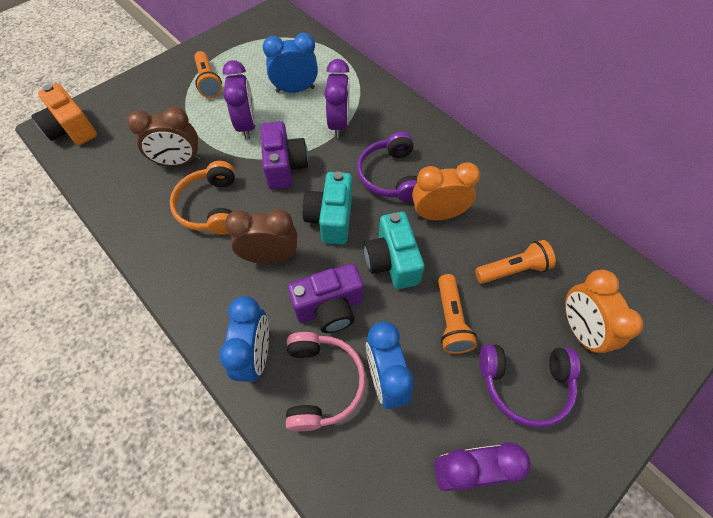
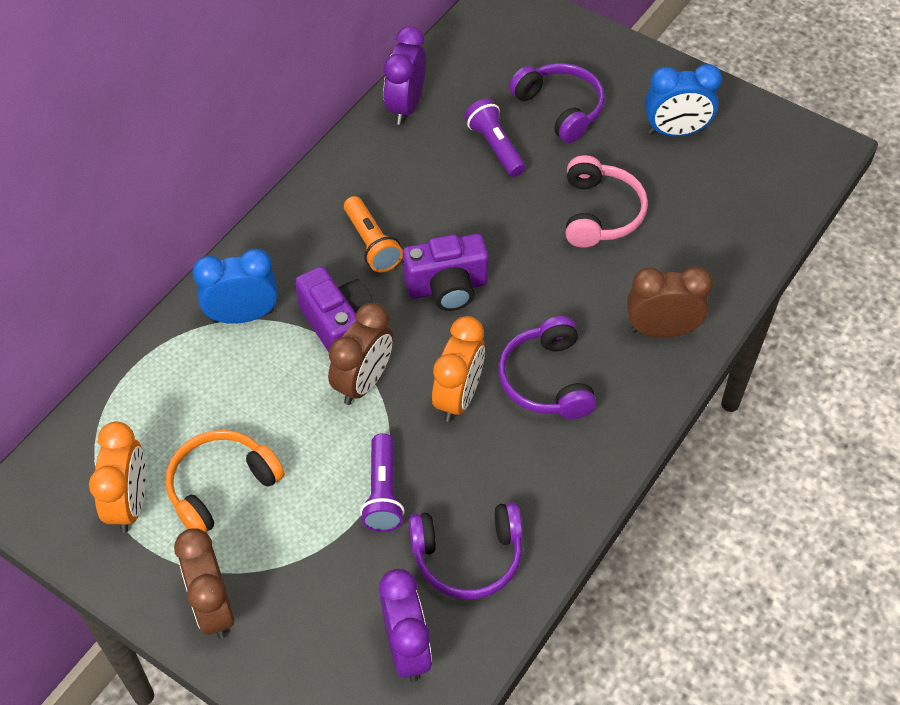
blue clock: 3 -> 2
brown clock: 2 -> 3
orange camera: 1 -> 0
orange flashlight: 3 -> 1
purple clock: 3 -> 2
purple flashlight: 0 -> 2
purple headphones: 2 -> 3
turquoise camera: 2 -> 0

